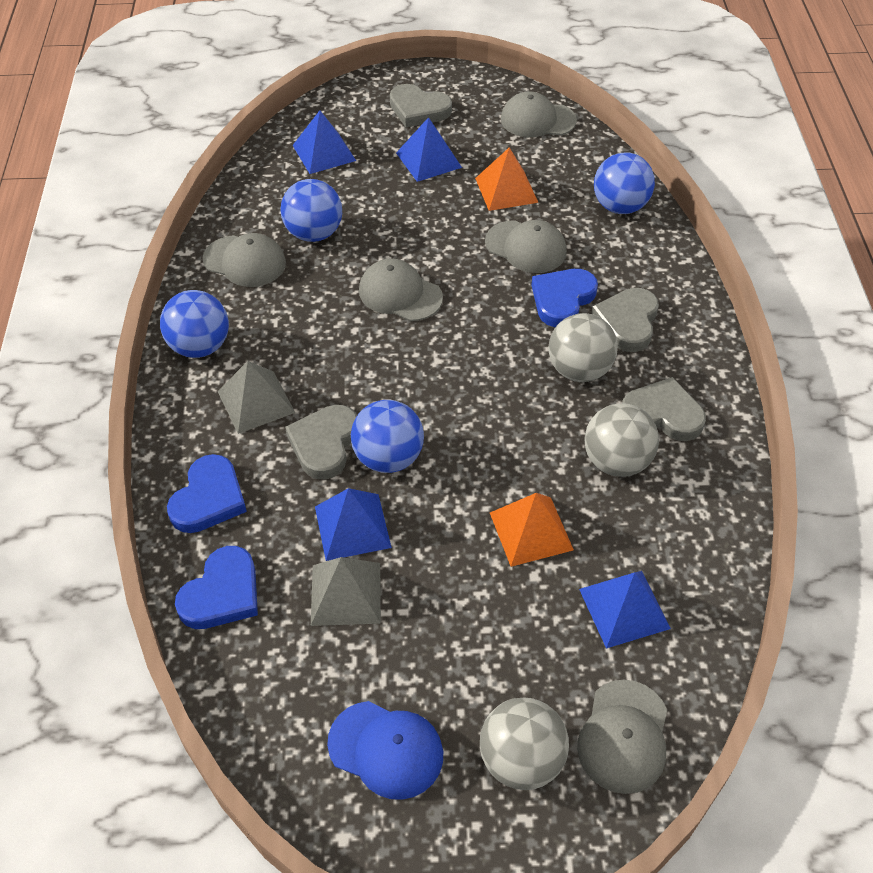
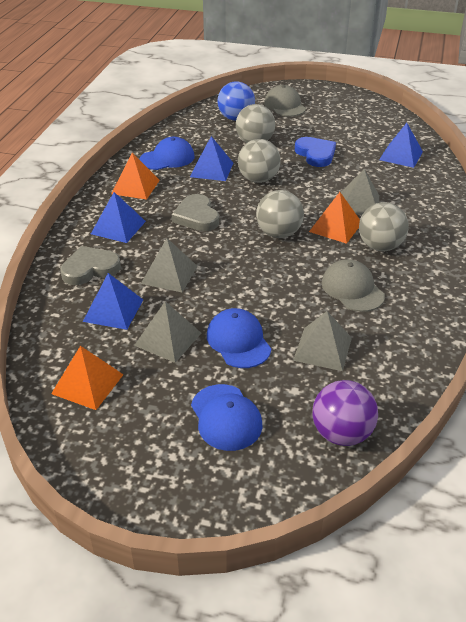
blue ball: 4 -> 1
blue cap: 1 -> 3
blue heart: 3 -> 1
grey ball: 3 -> 4
grey cap: 5 -> 2
grey heart: 4 -> 2
grey pyramid: 2 -> 4
orange pyramid: 2 -> 3
purple ball: 0 -> 1

